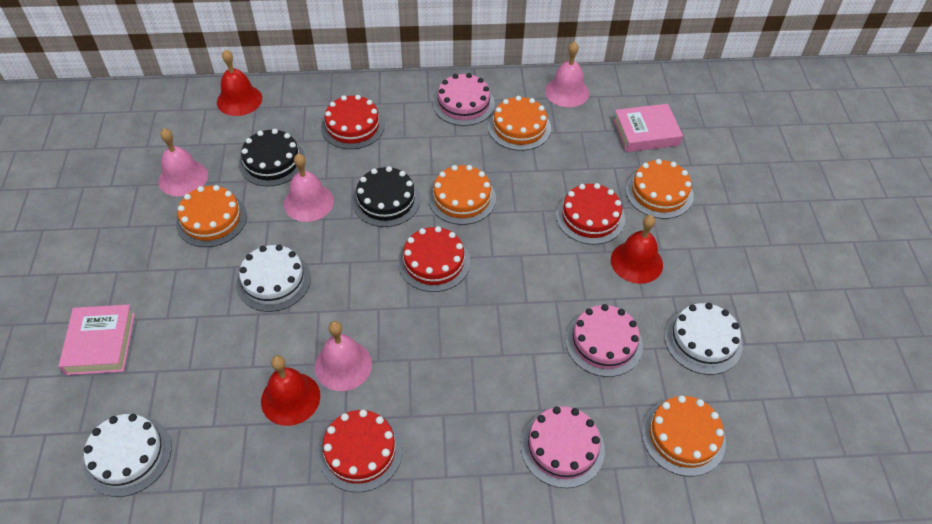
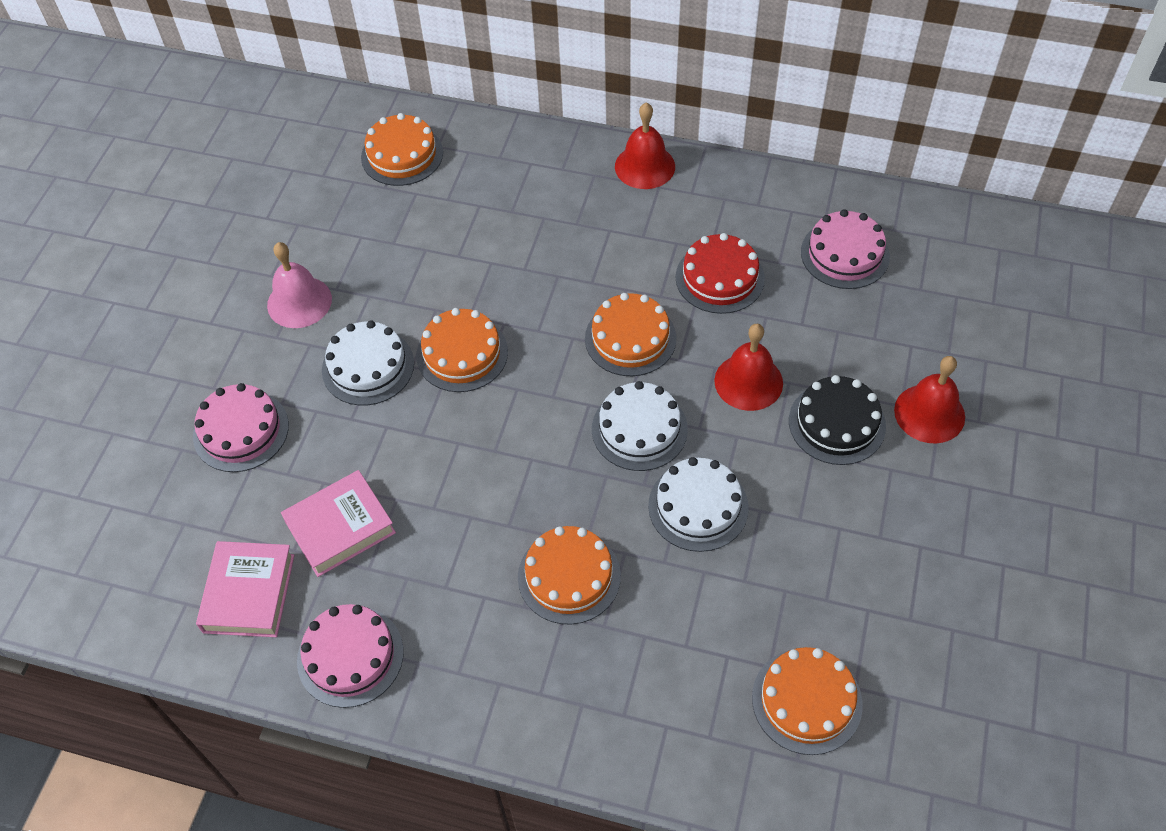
black cake: 2 -> 1
pink bell: 4 -> 1
red cake: 4 -> 1

